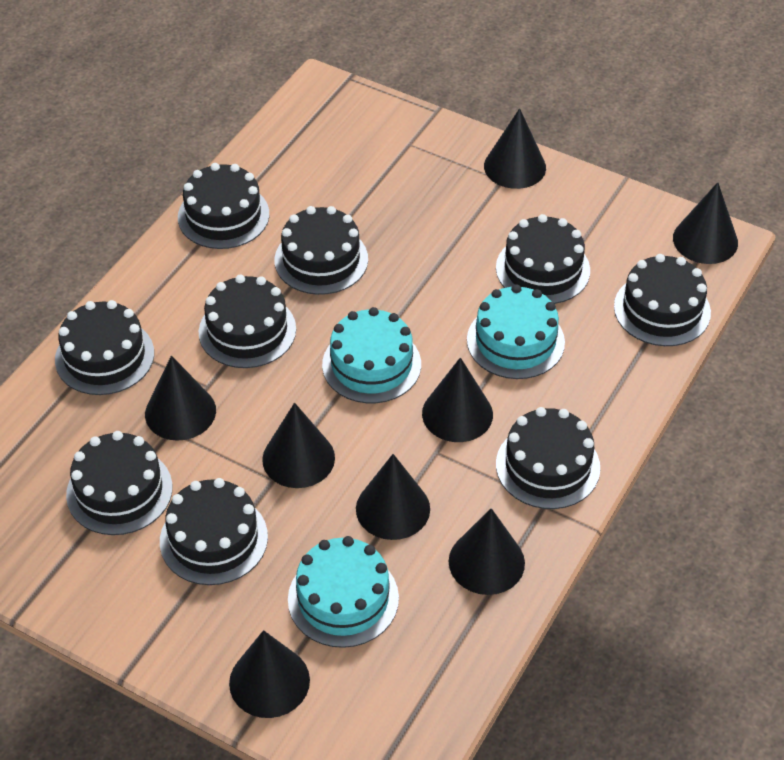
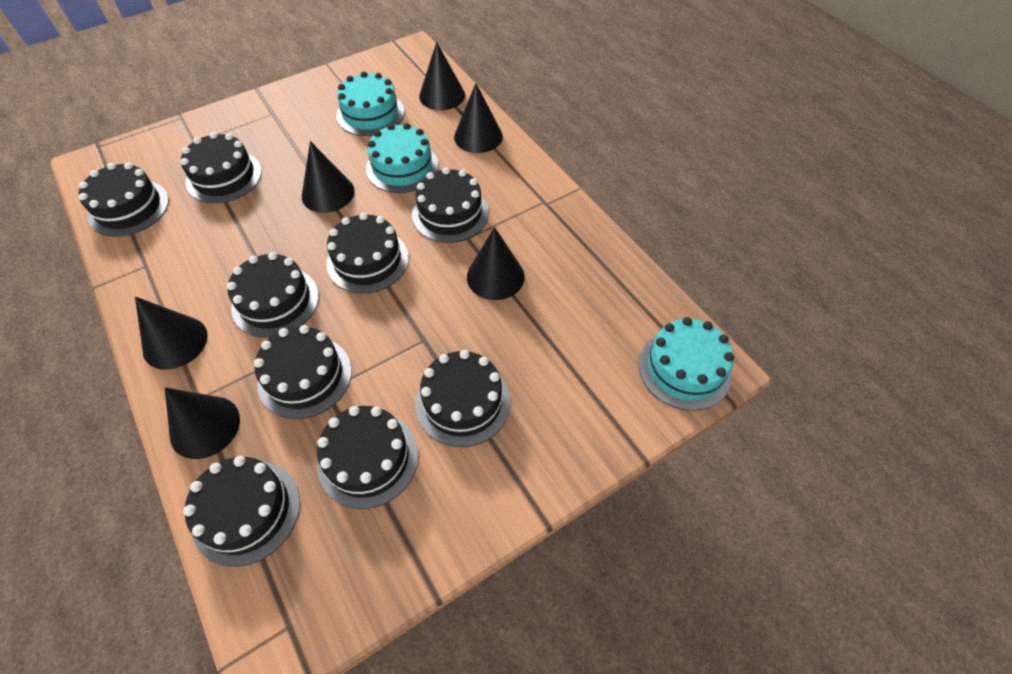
black cone: 8 -> 6

